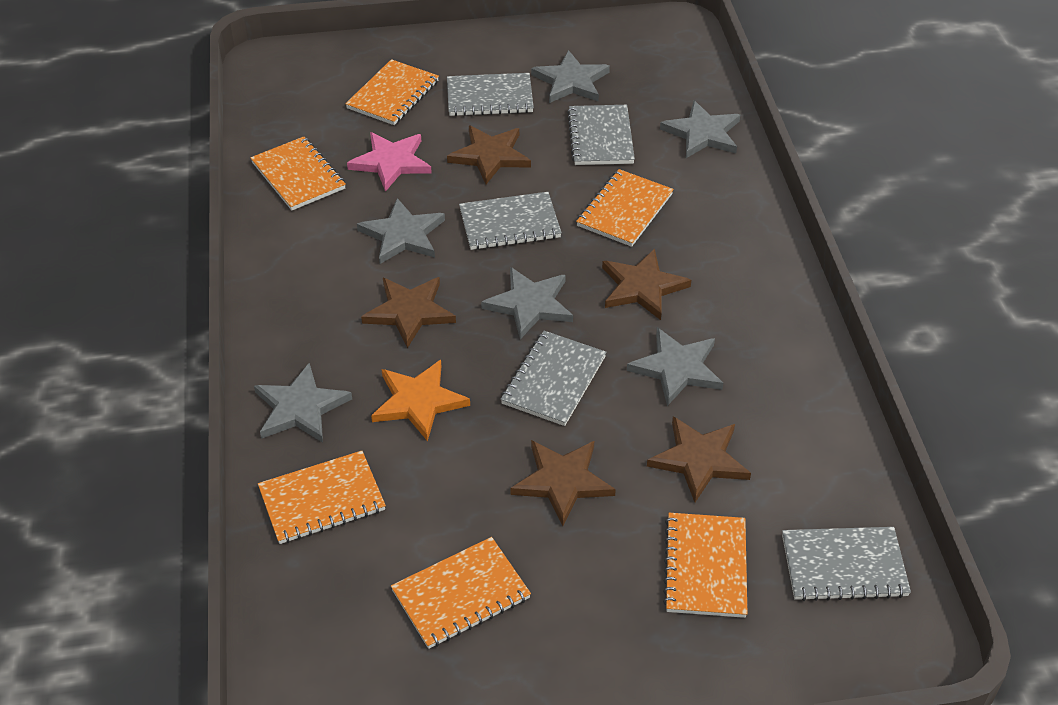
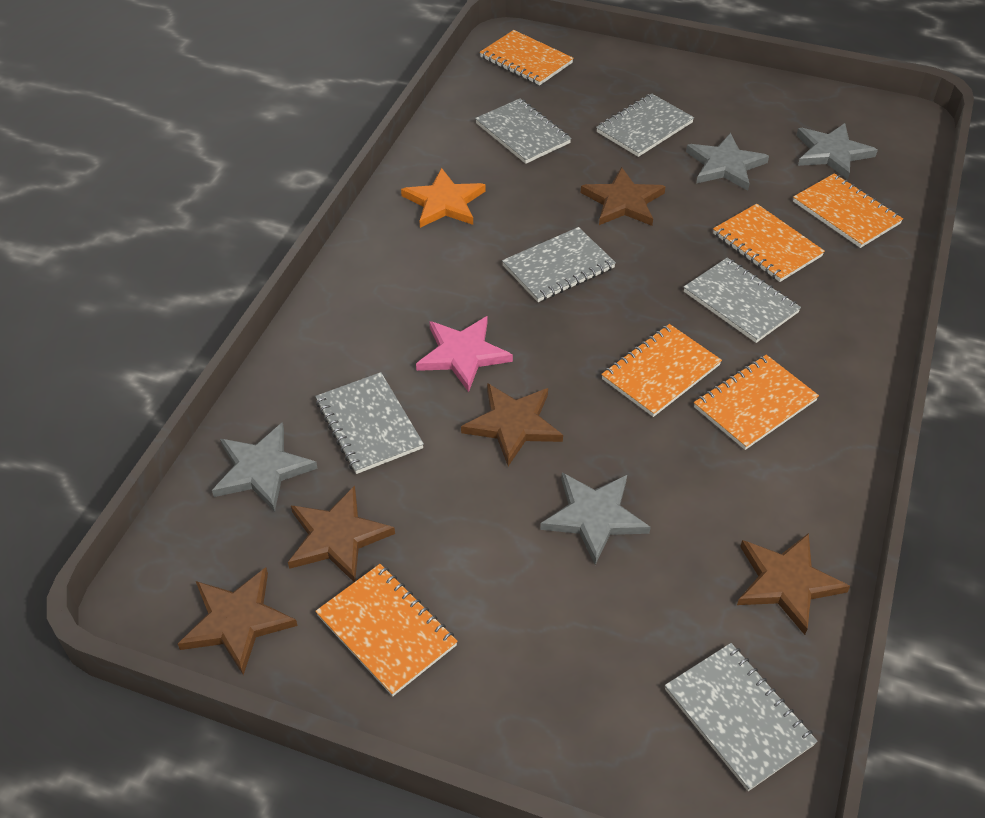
grey notebook: 5 -> 6
grey star: 6 -> 4

